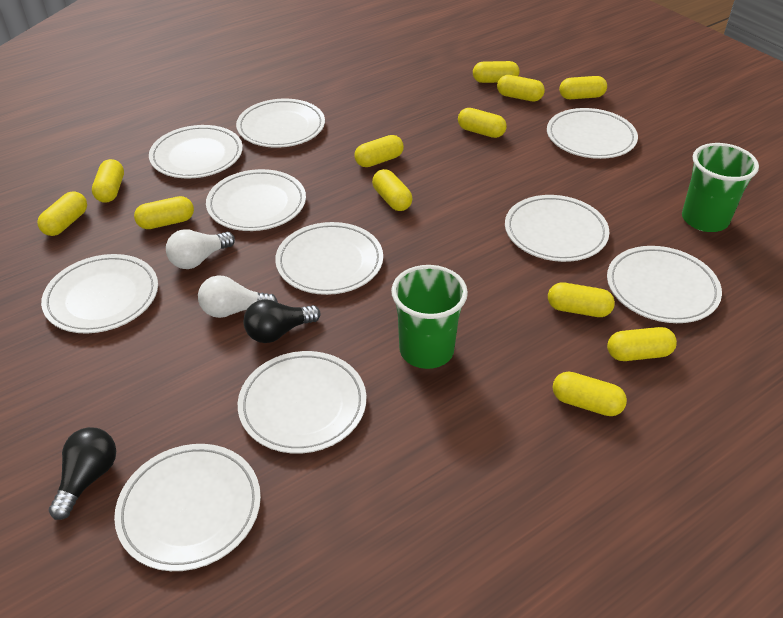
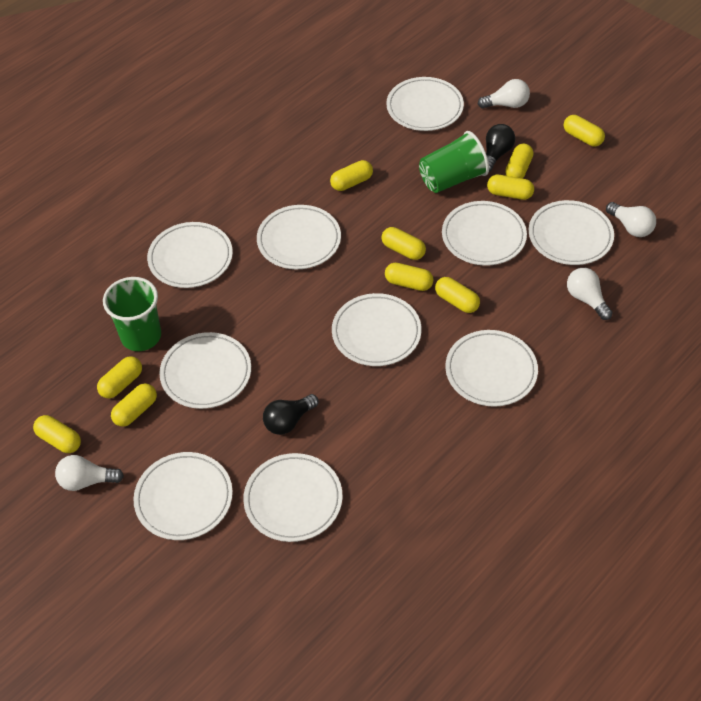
white light bulb: 2 -> 4
yellow capsule: 12 -> 10

